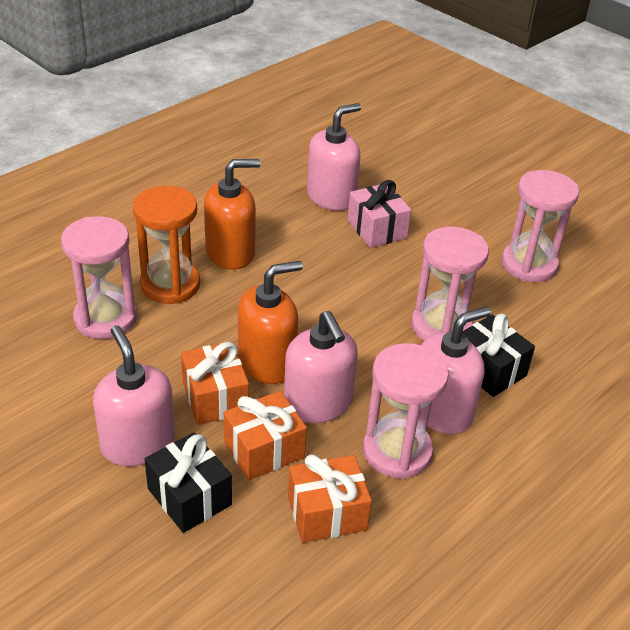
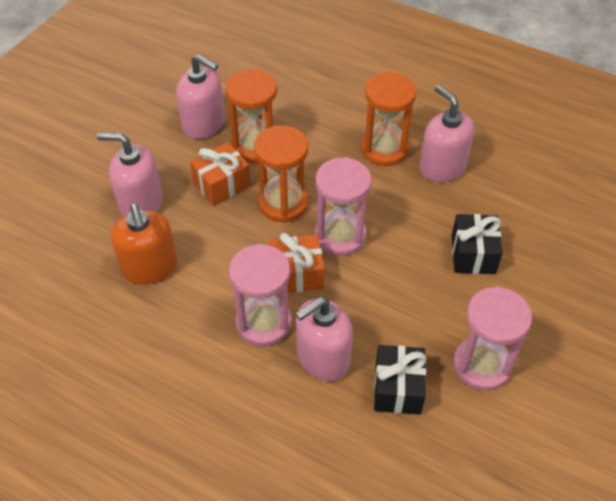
orange gift: 3 -> 2
orange hourglass: 1 -> 3
orange soap dispenser: 2 -> 1
pink gift: 1 -> 0
pink hourglass: 4 -> 3

